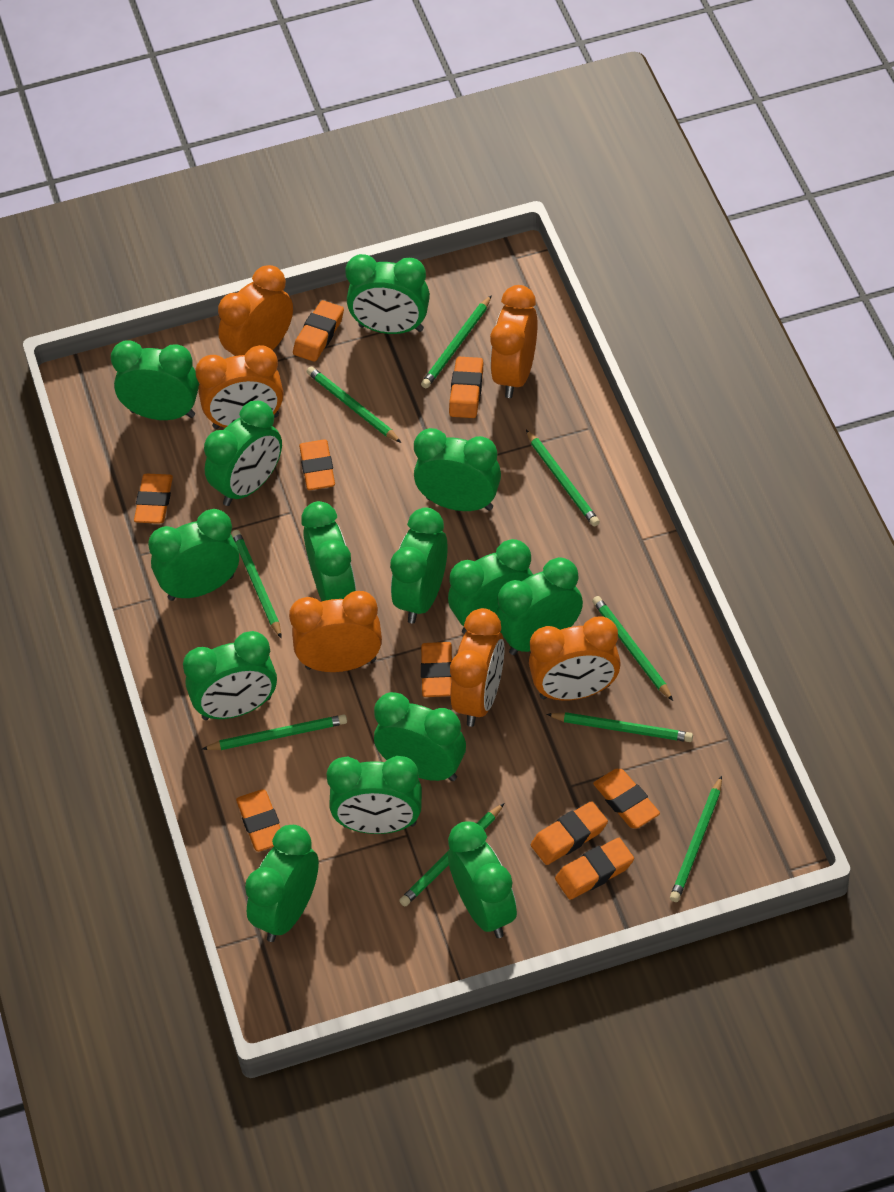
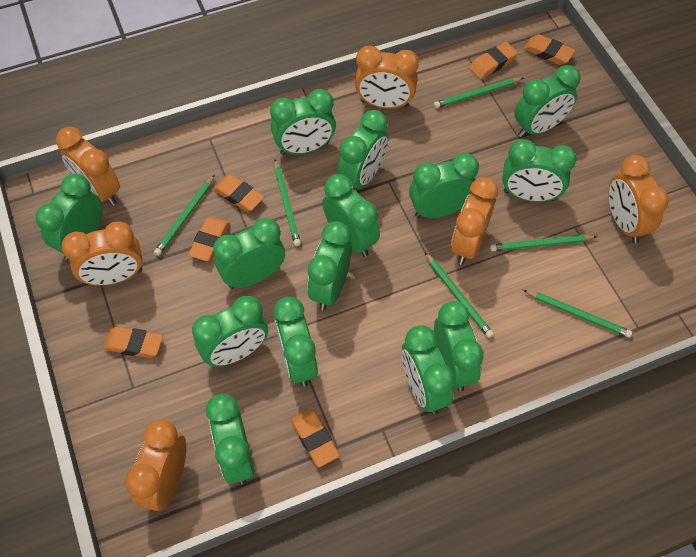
green pencil: 9 -> 6
orange eraser: 9 -> 6

